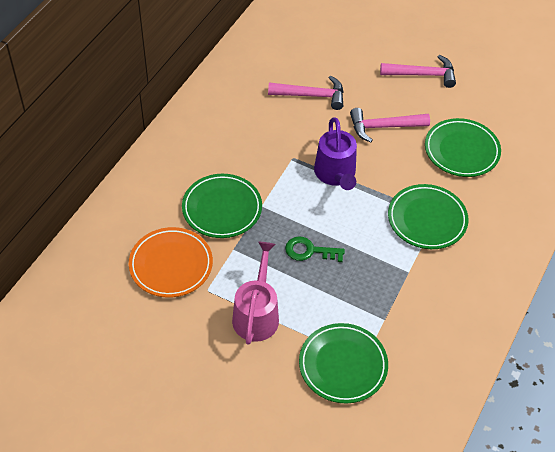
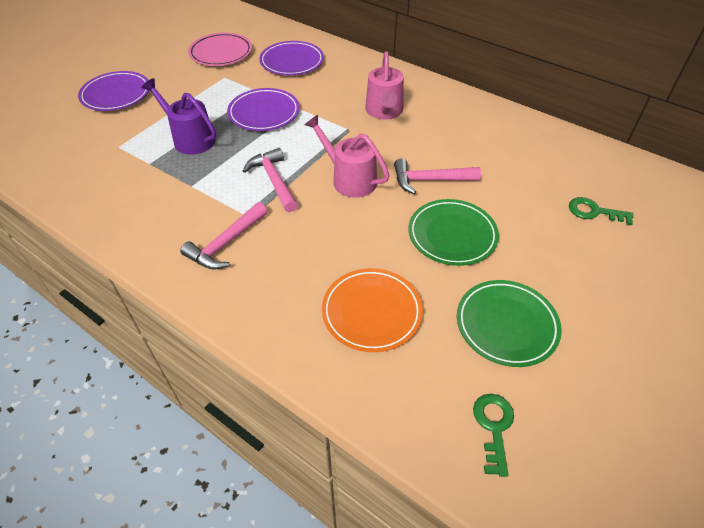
green key: 1 -> 2
green plate: 4 -> 2
pink plate: 0 -> 1
pink watering can: 1 -> 2
purple plate: 0 -> 3

